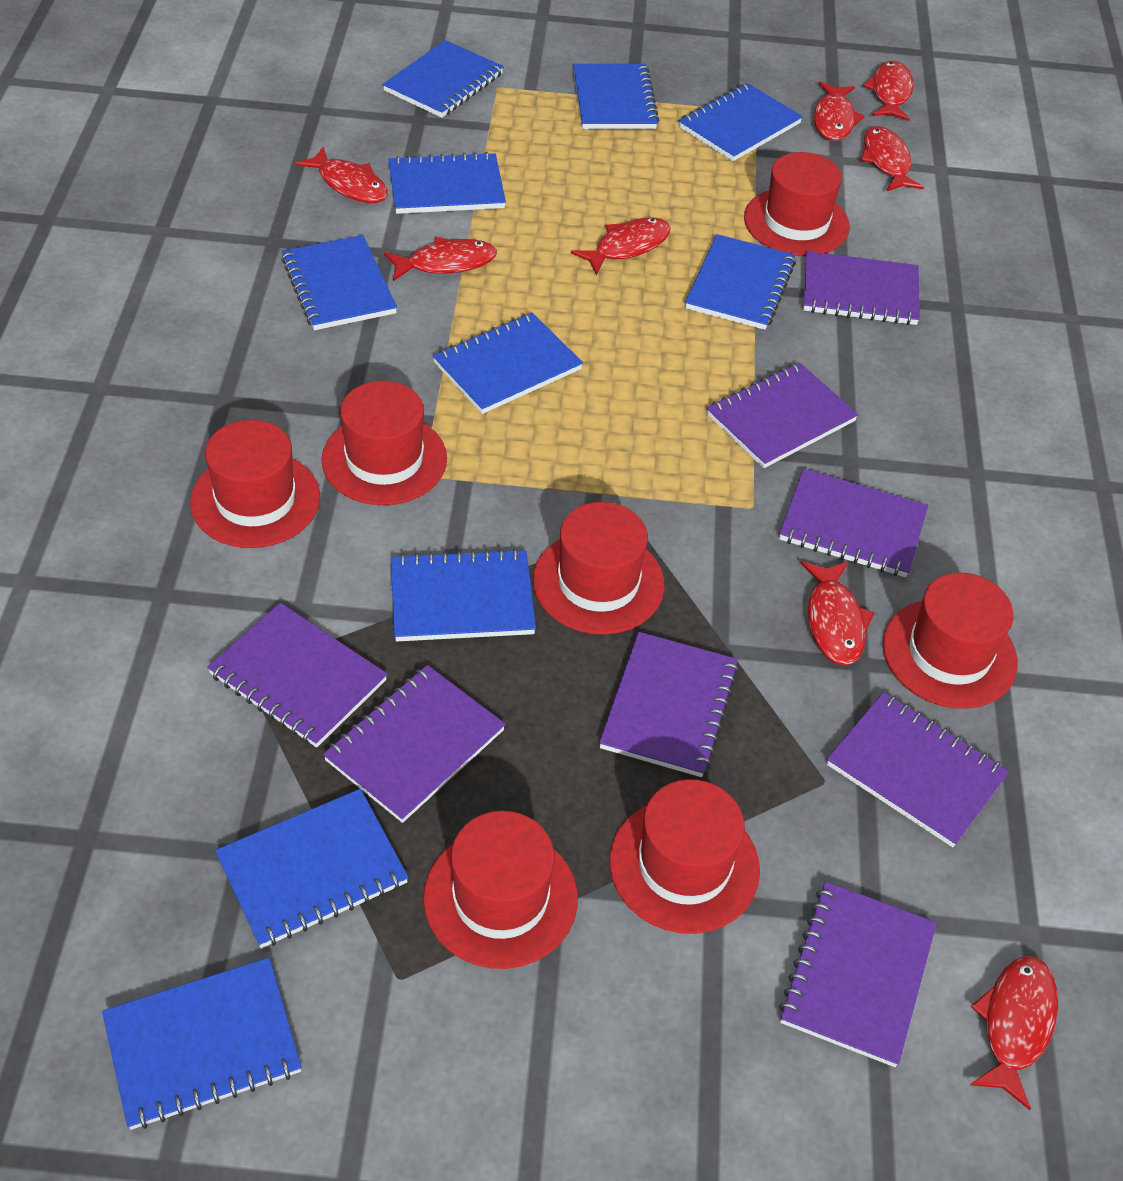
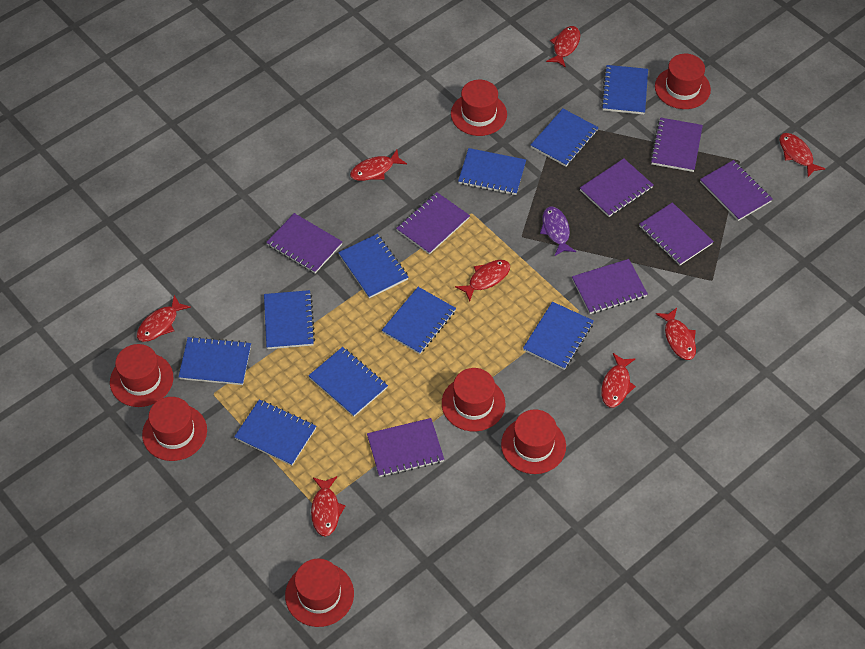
purple fish: 0 -> 1

